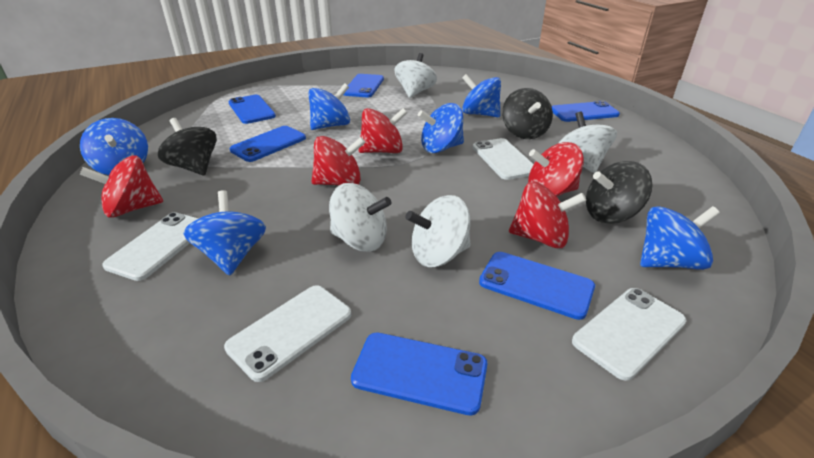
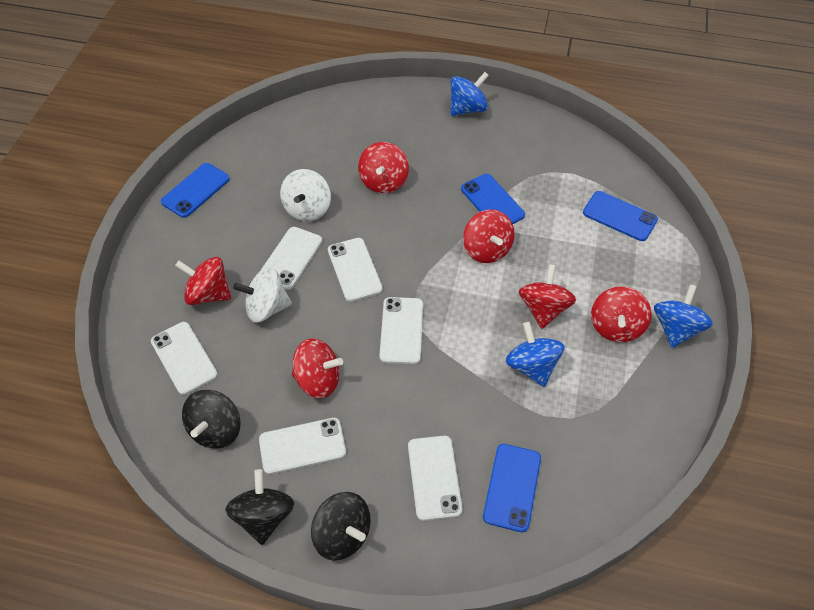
blue phone: 6 -> 4
blue spinning top: 6 -> 3
red spinning top: 5 -> 6
white phone: 4 -> 6
white spinning top: 4 -> 2

